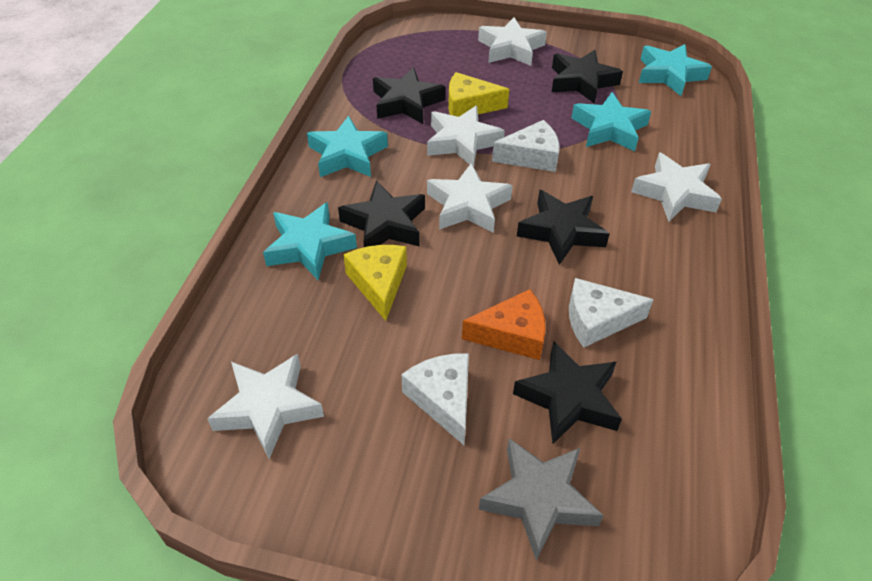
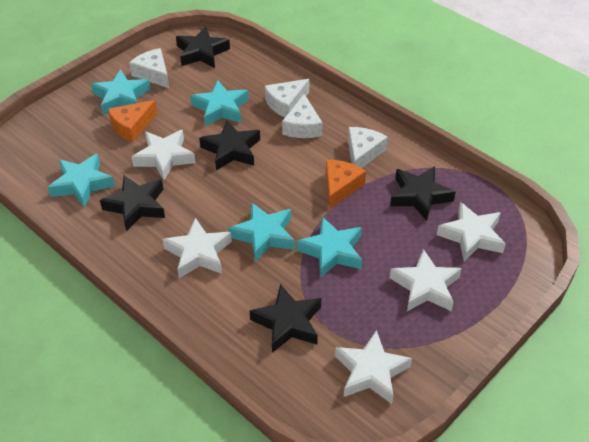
grey star: 1 -> 0
orange cheese: 1 -> 2
turquoise star: 4 -> 5
white cheese: 3 -> 4
yellow cheese: 2 -> 0

